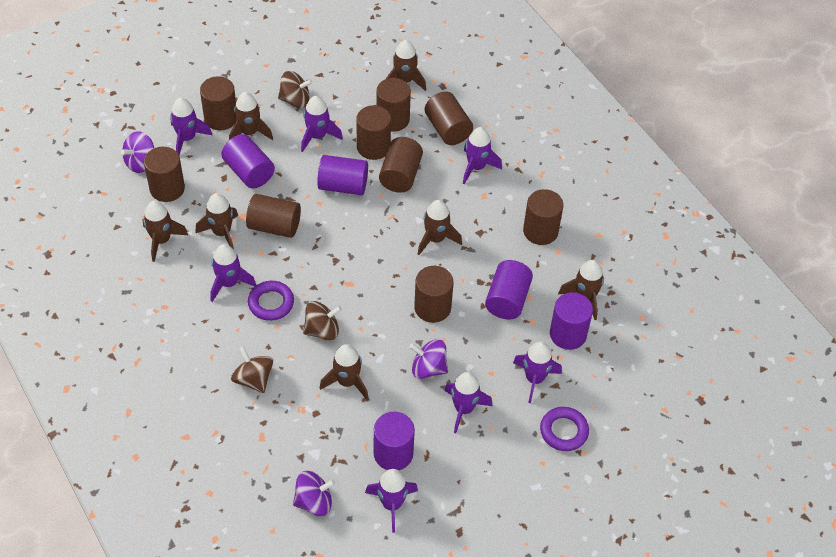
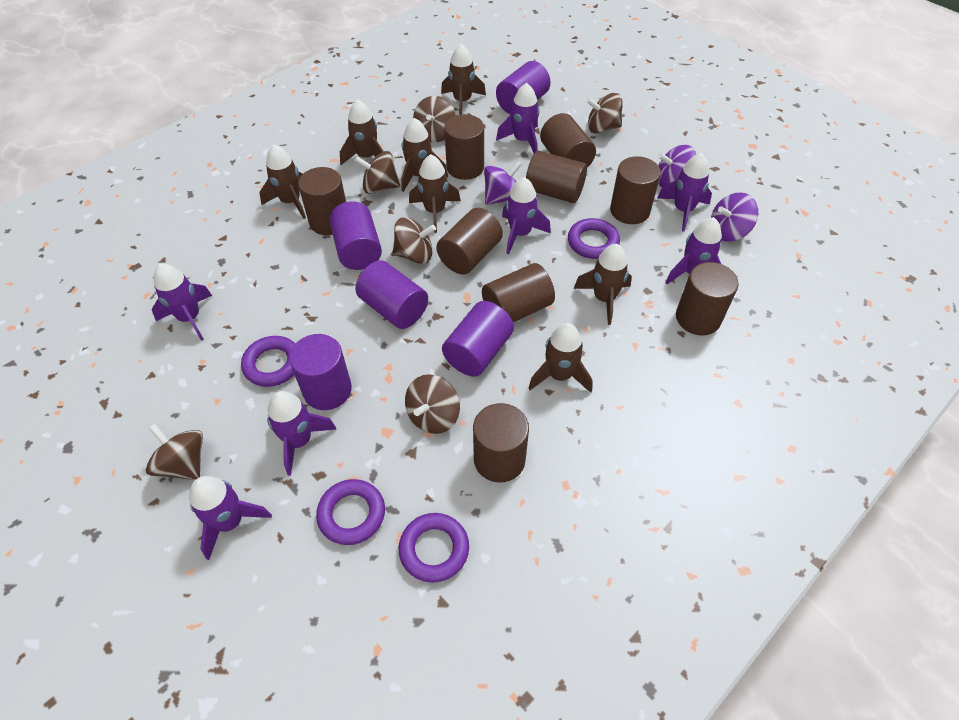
brown spinning top: 3 -> 6
purple ring: 2 -> 4

